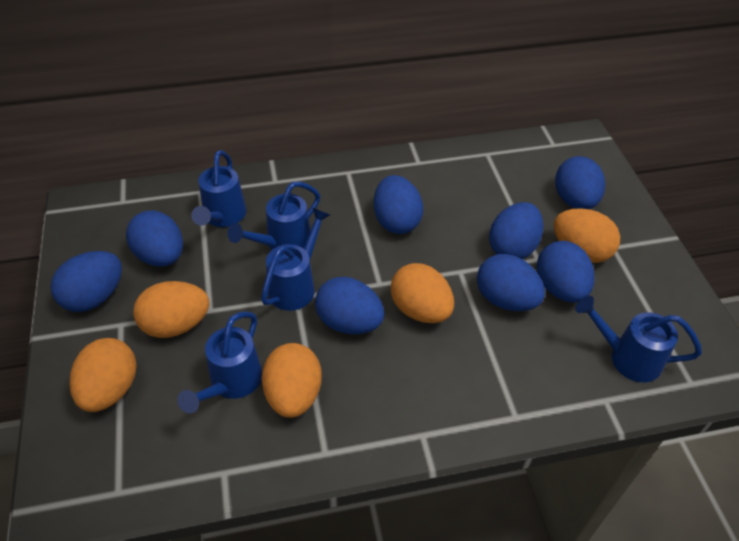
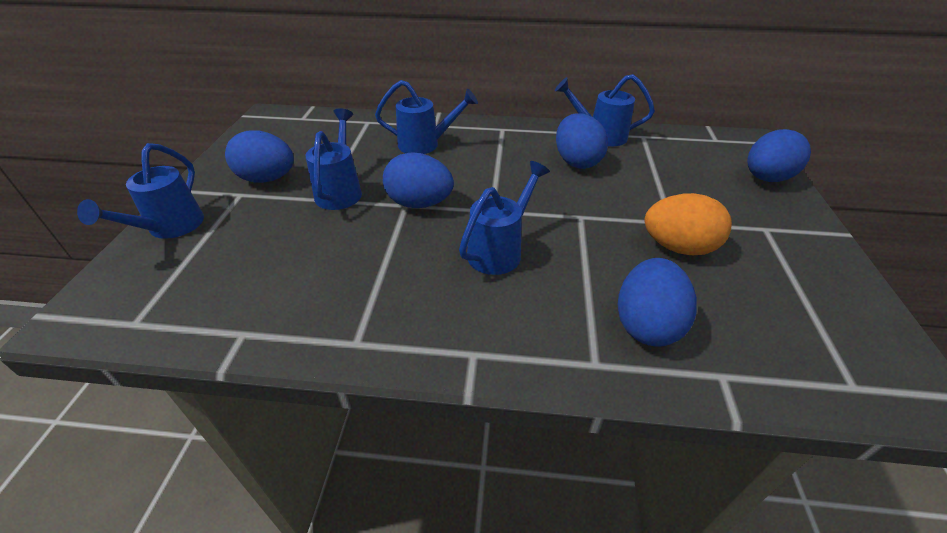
blue egg: 8 -> 5
orange egg: 5 -> 1

